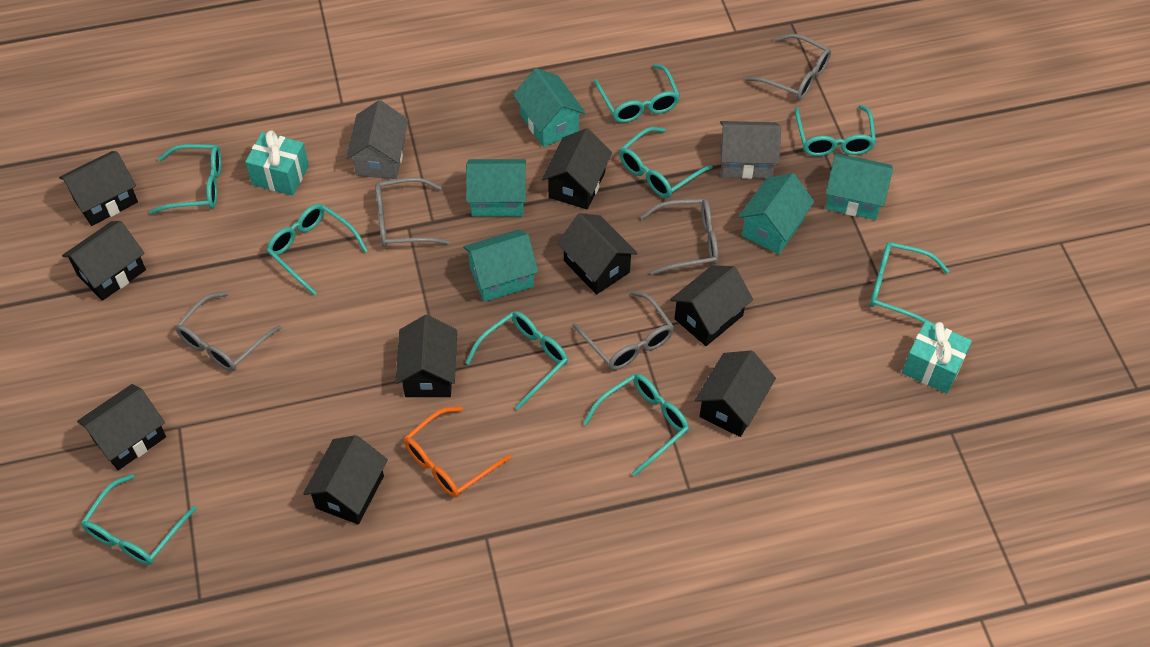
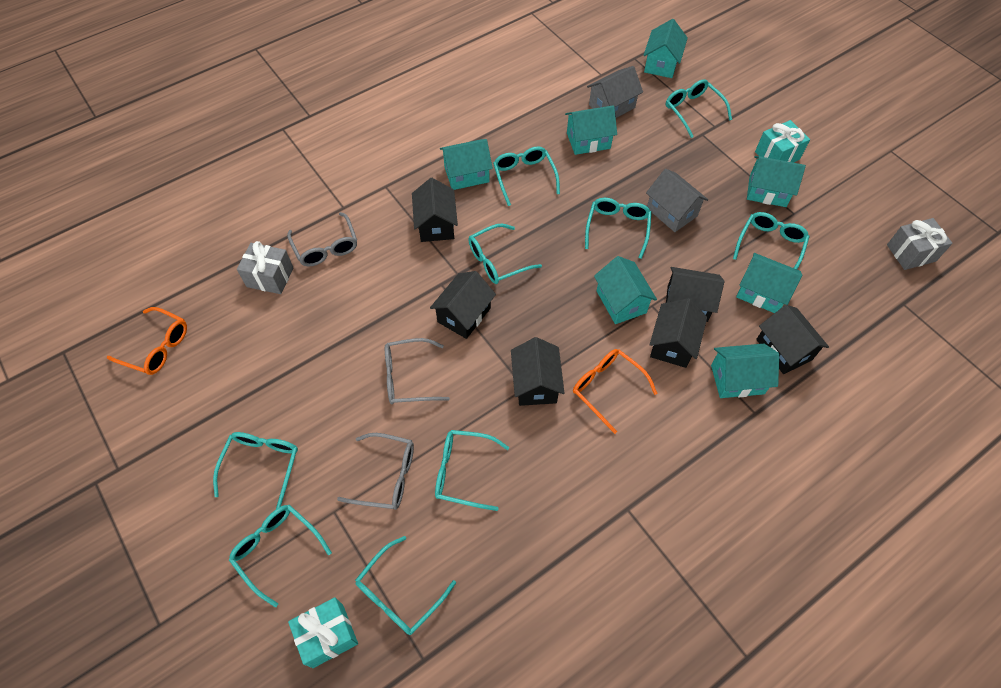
black house: 9 -> 6
grey gift: 0 -> 2
grey glasses: 5 -> 3
orange glasses: 1 -> 2
turquoise house: 5 -> 7

